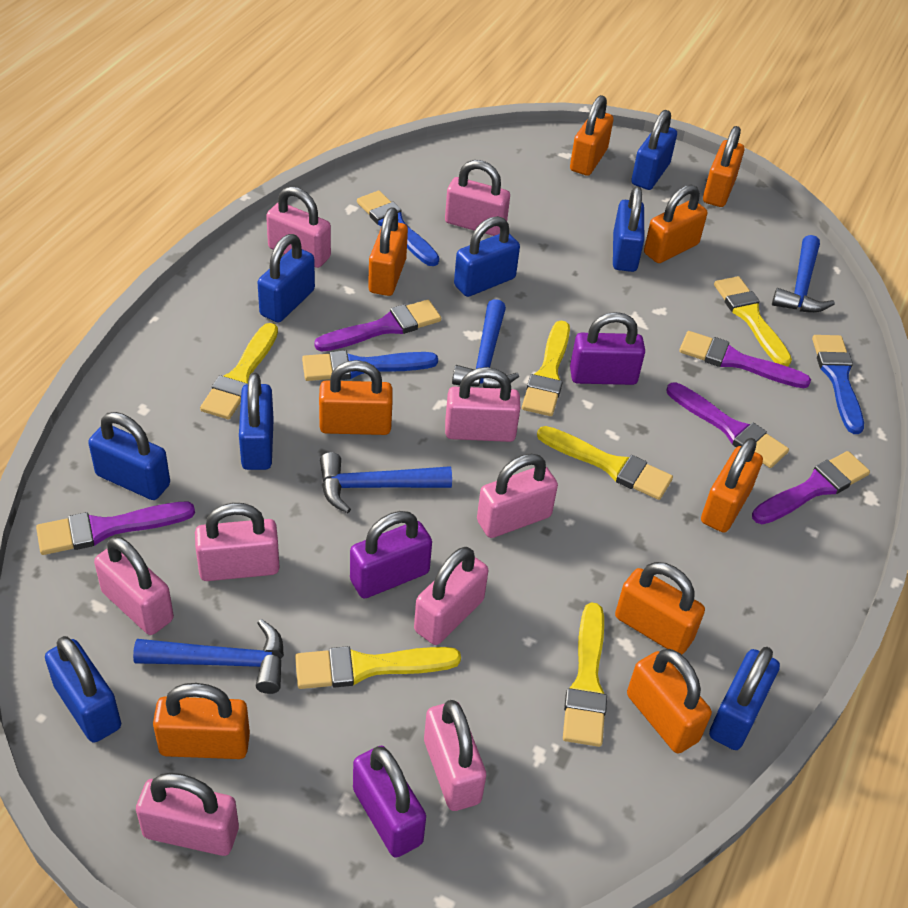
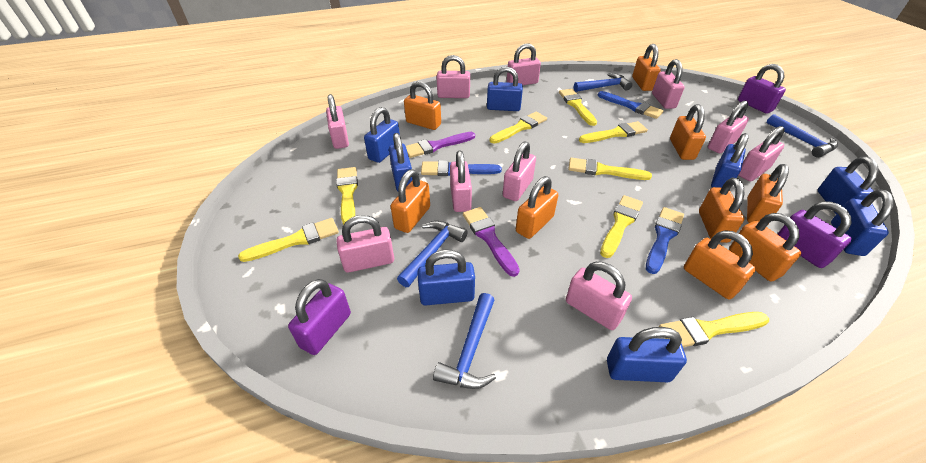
pink padlock: 9 -> 10
purple brush: 5 -> 2
yellow brush: 6 -> 8

